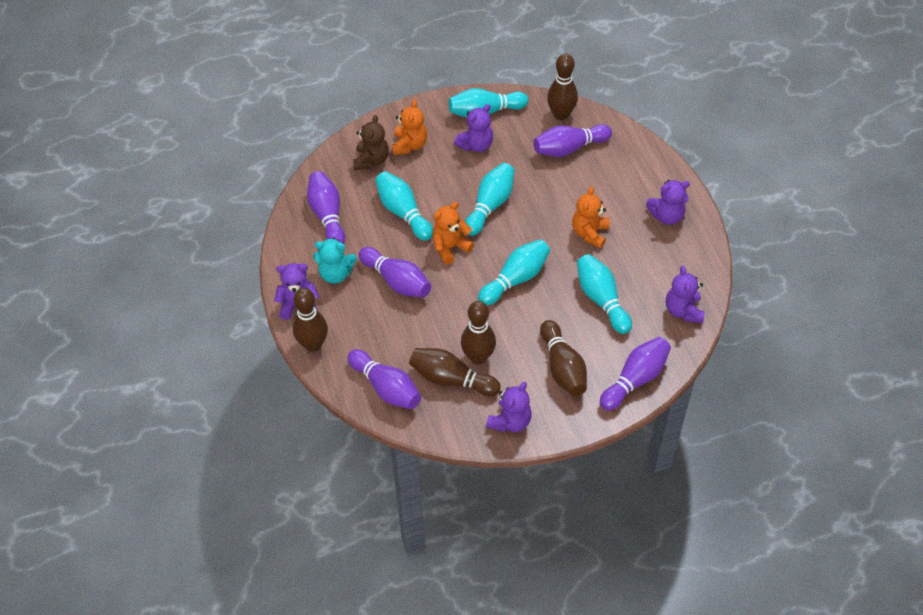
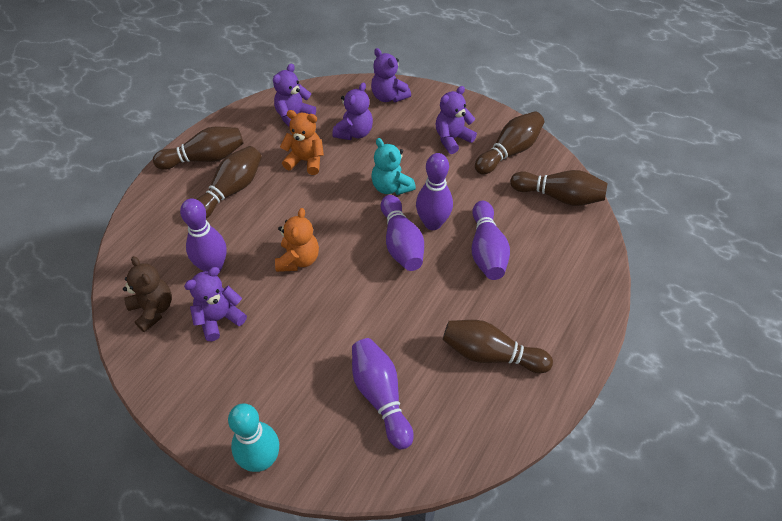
orange teddy bear: 3 -> 2
turquoise bowling pin: 5 -> 1

